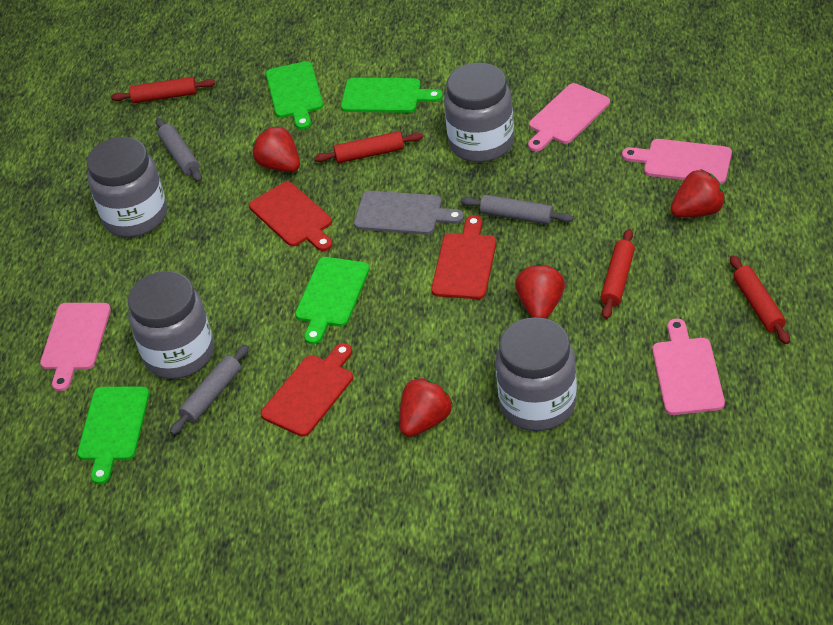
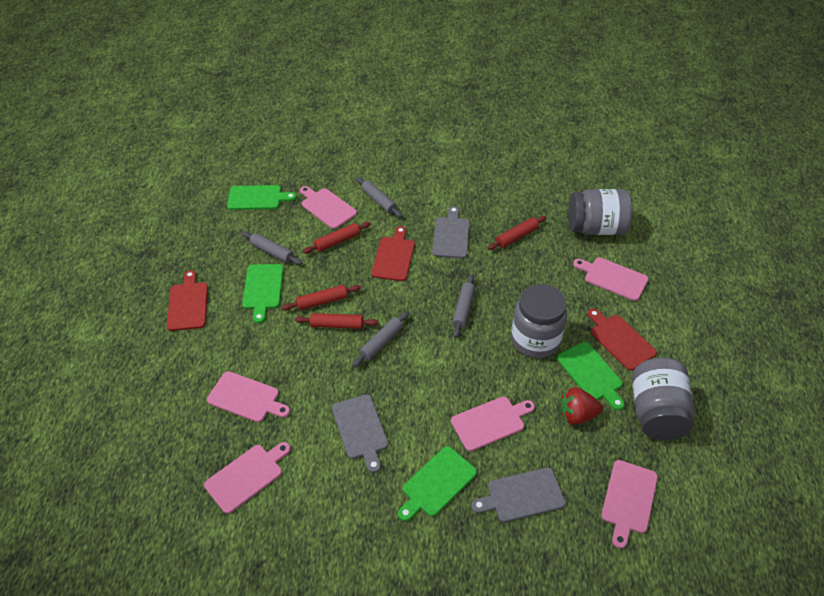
grey cutting board: 1 -> 3
grey jar: 4 -> 3
grey rolling pin: 3 -> 4
pink cutting board: 4 -> 6
red strawberry: 4 -> 1

